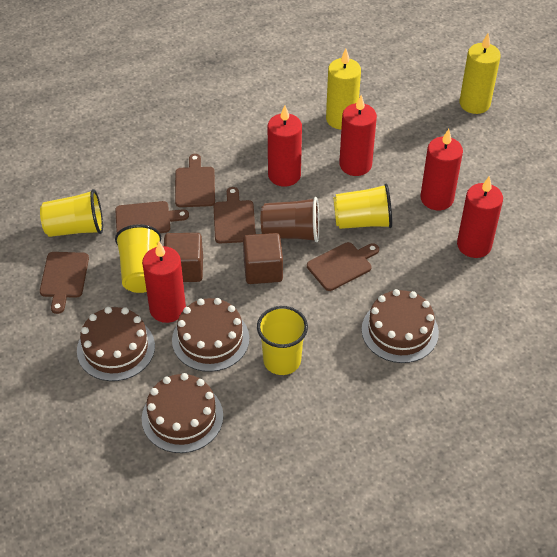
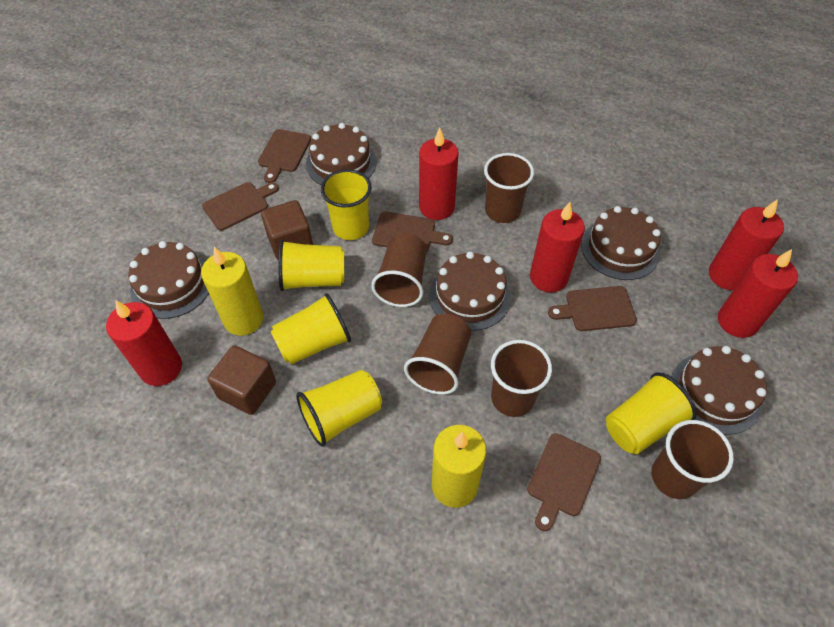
brown cake: 4 -> 5
brown cup: 1 -> 5
yellow cup: 4 -> 5

